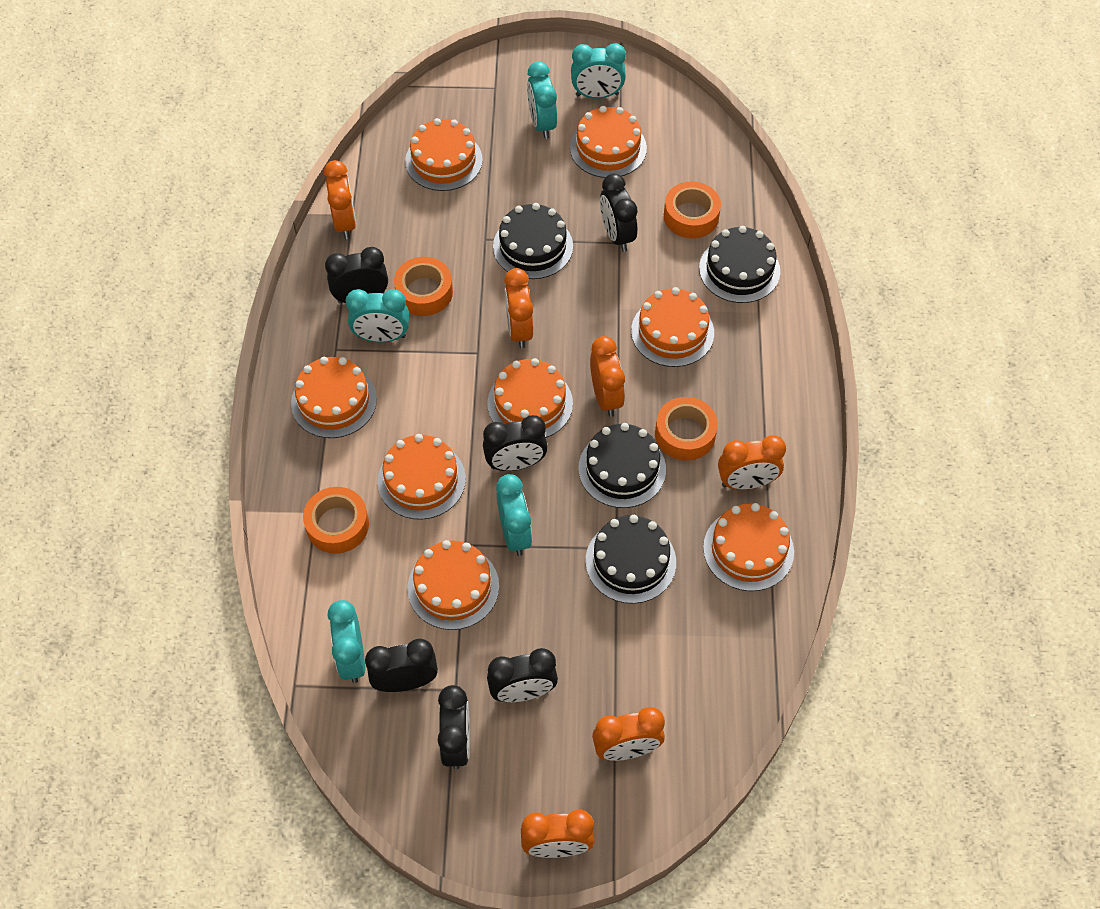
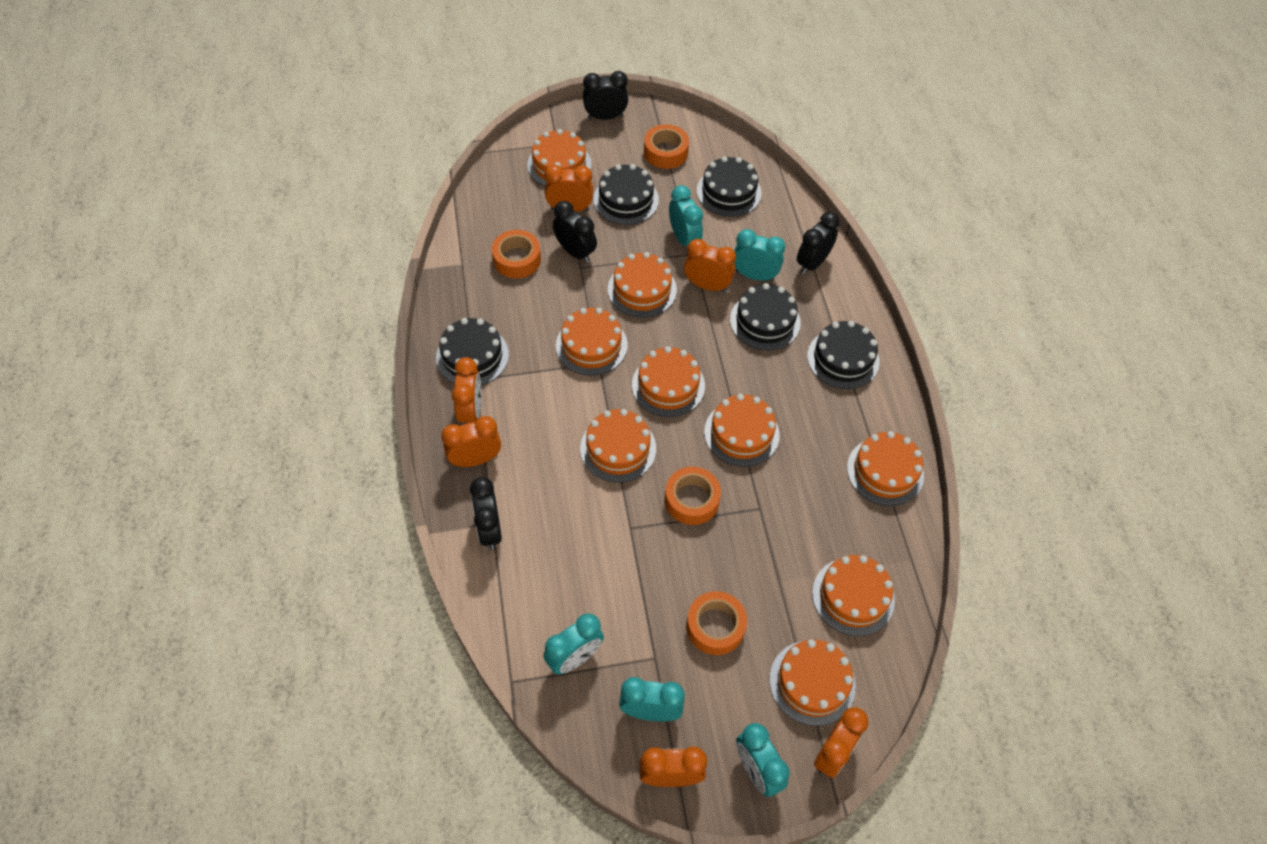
black cake: 4 -> 5
black clock: 6 -> 4
orange cake: 8 -> 9

